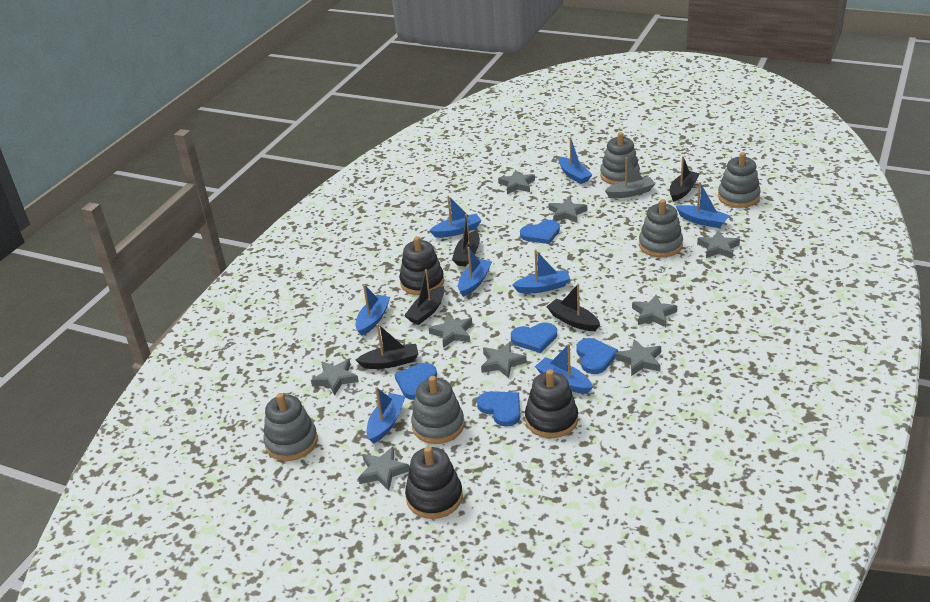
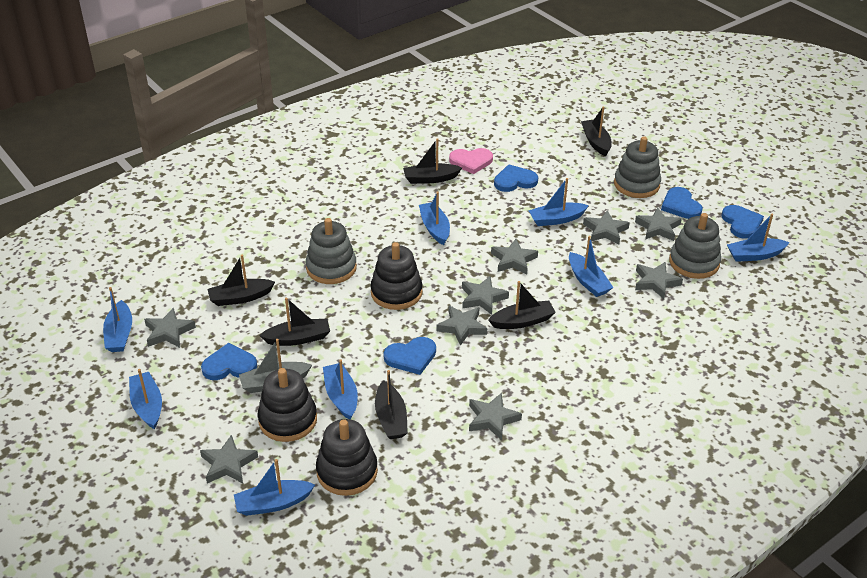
black boat: 5 -> 6
grey stacking toy: 5 -> 3
pink heart: 0 -> 1

